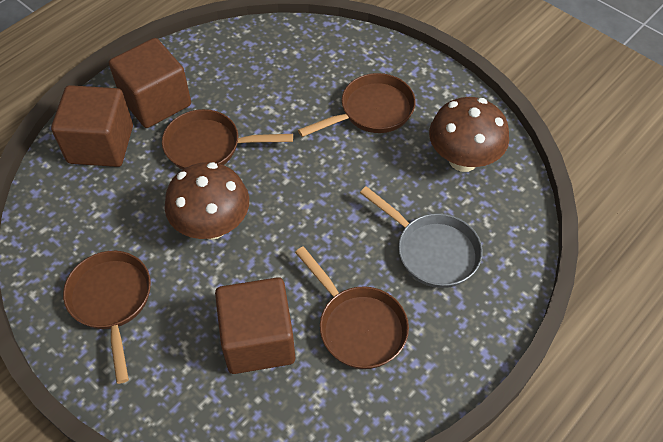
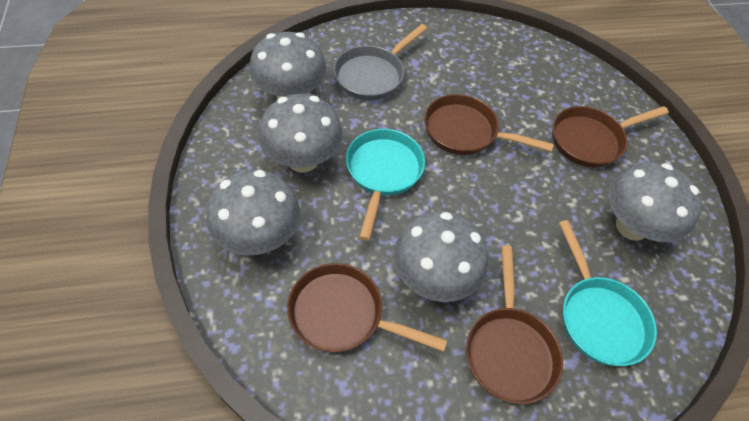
brown cube: 3 -> 0
brown mushroom: 2 -> 0
grey mushroom: 0 -> 5
turquoise pan: 0 -> 2

